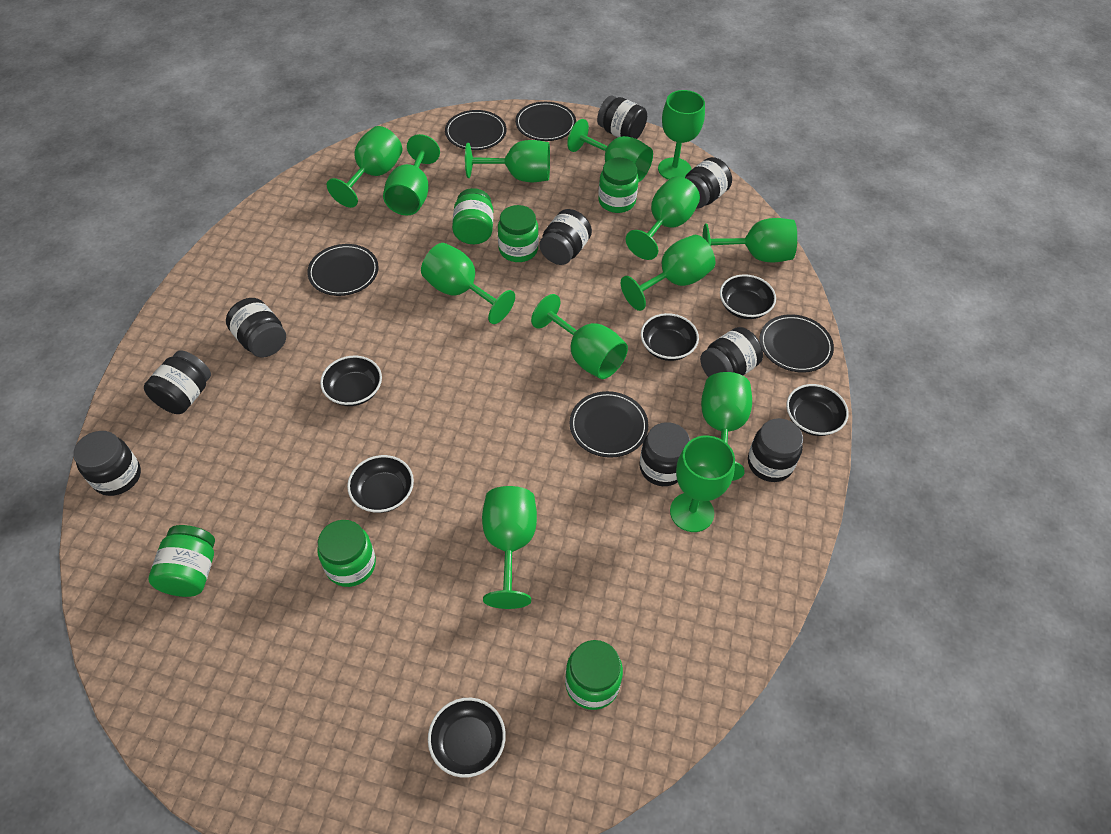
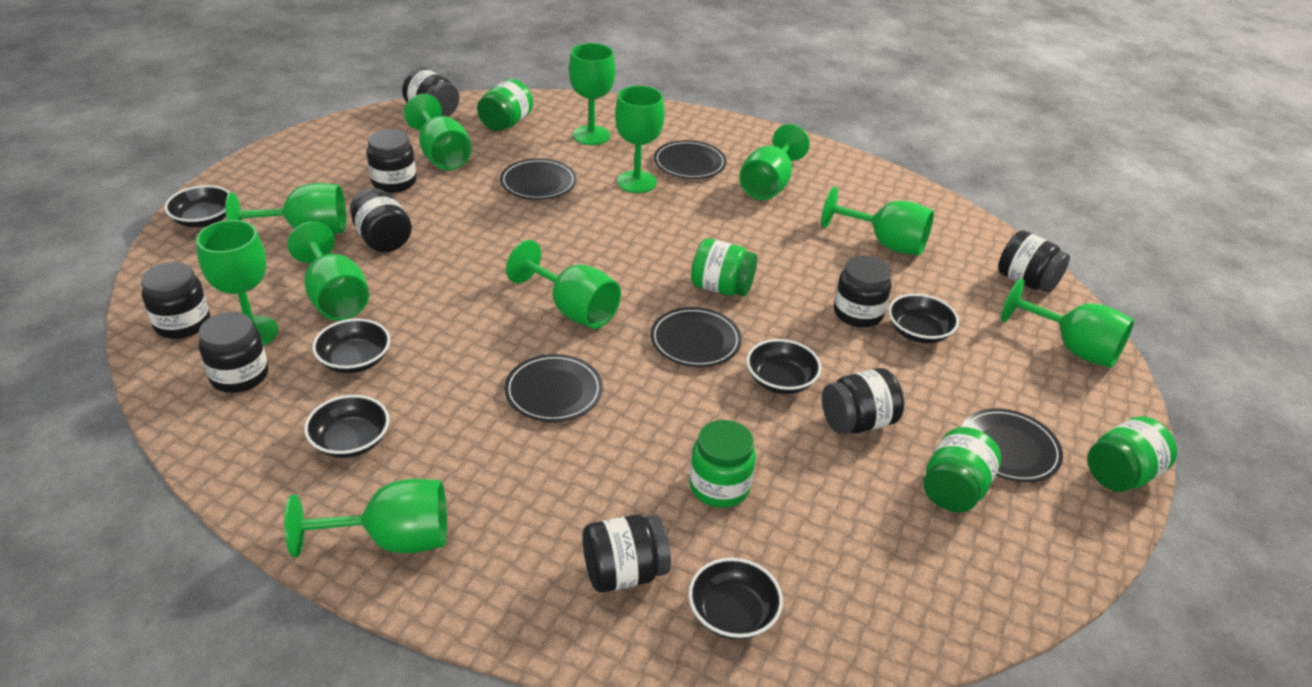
green goblet: 13 -> 11
green jar: 6 -> 5

